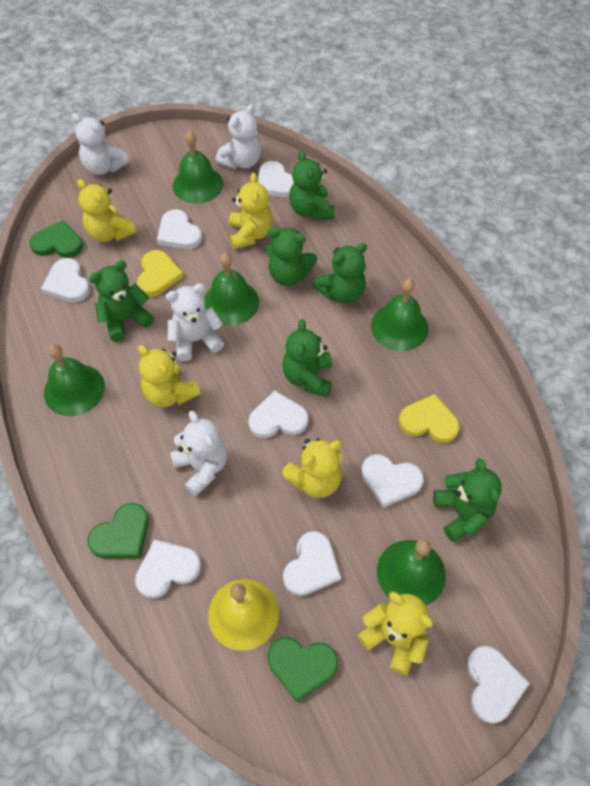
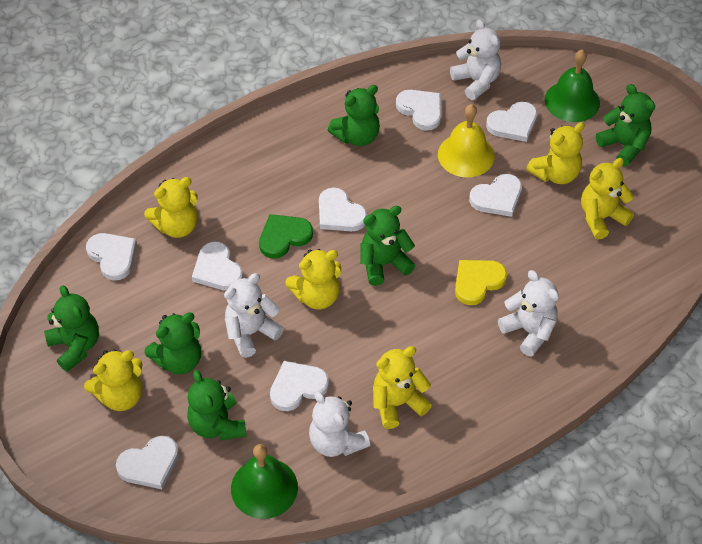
green bell: 5 -> 2
green heart: 3 -> 1
yellow heart: 2 -> 1
yellow teddy bear: 5 -> 6

